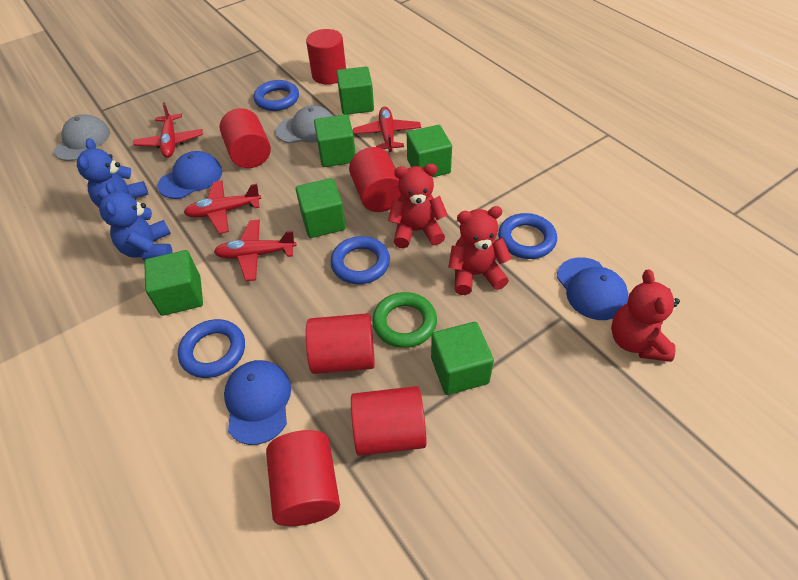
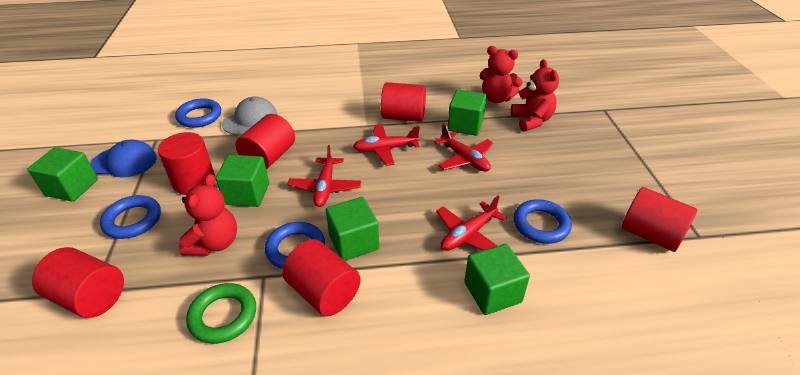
blue cap: 3 -> 1
blue teddy bear: 2 -> 0
green cube: 6 -> 5
grey cap: 2 -> 1

